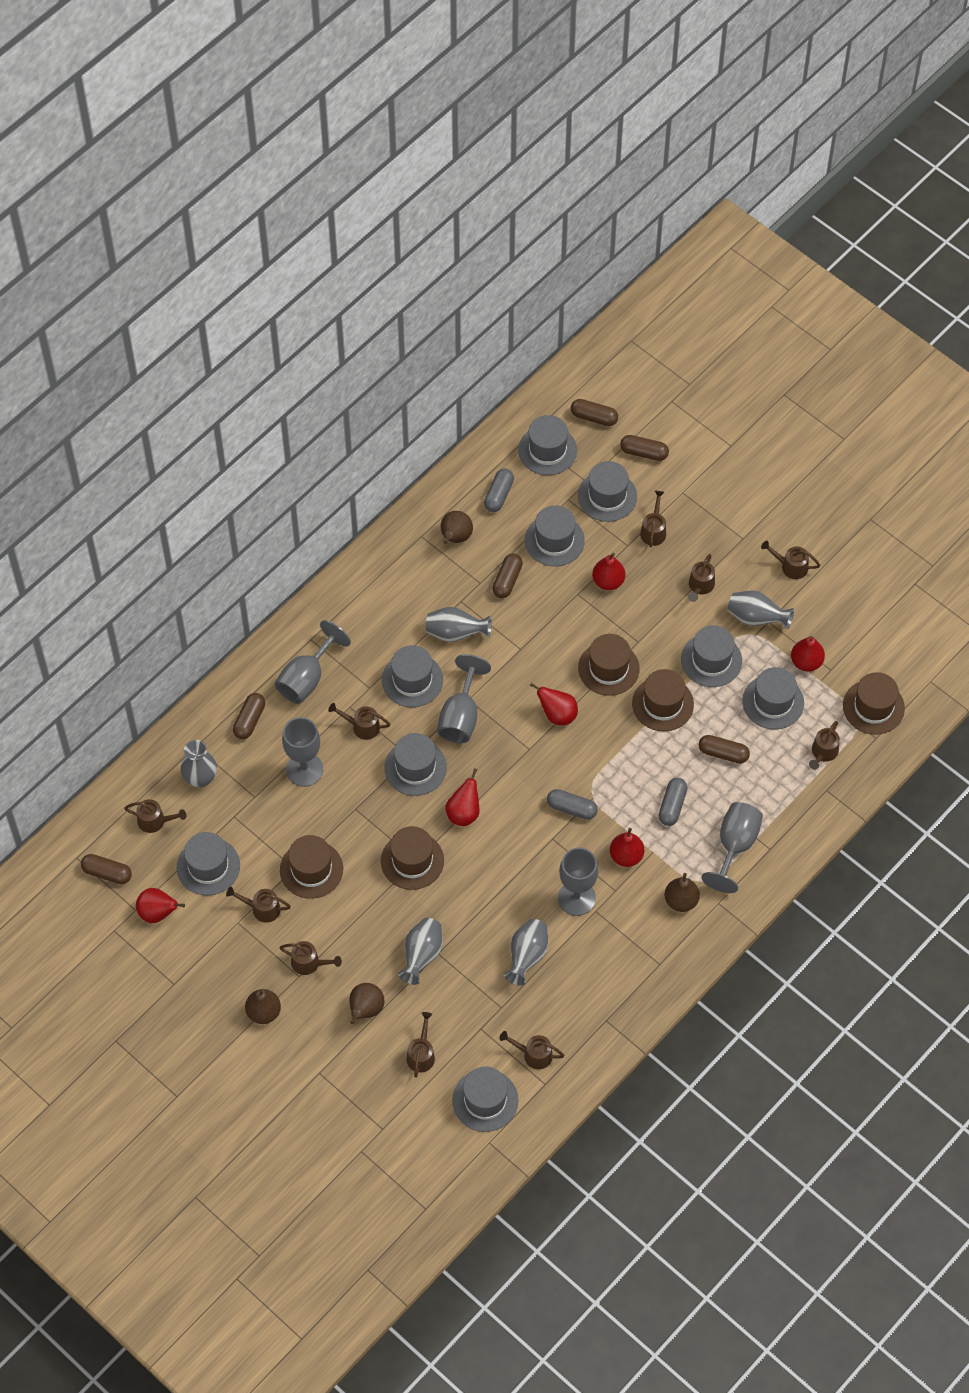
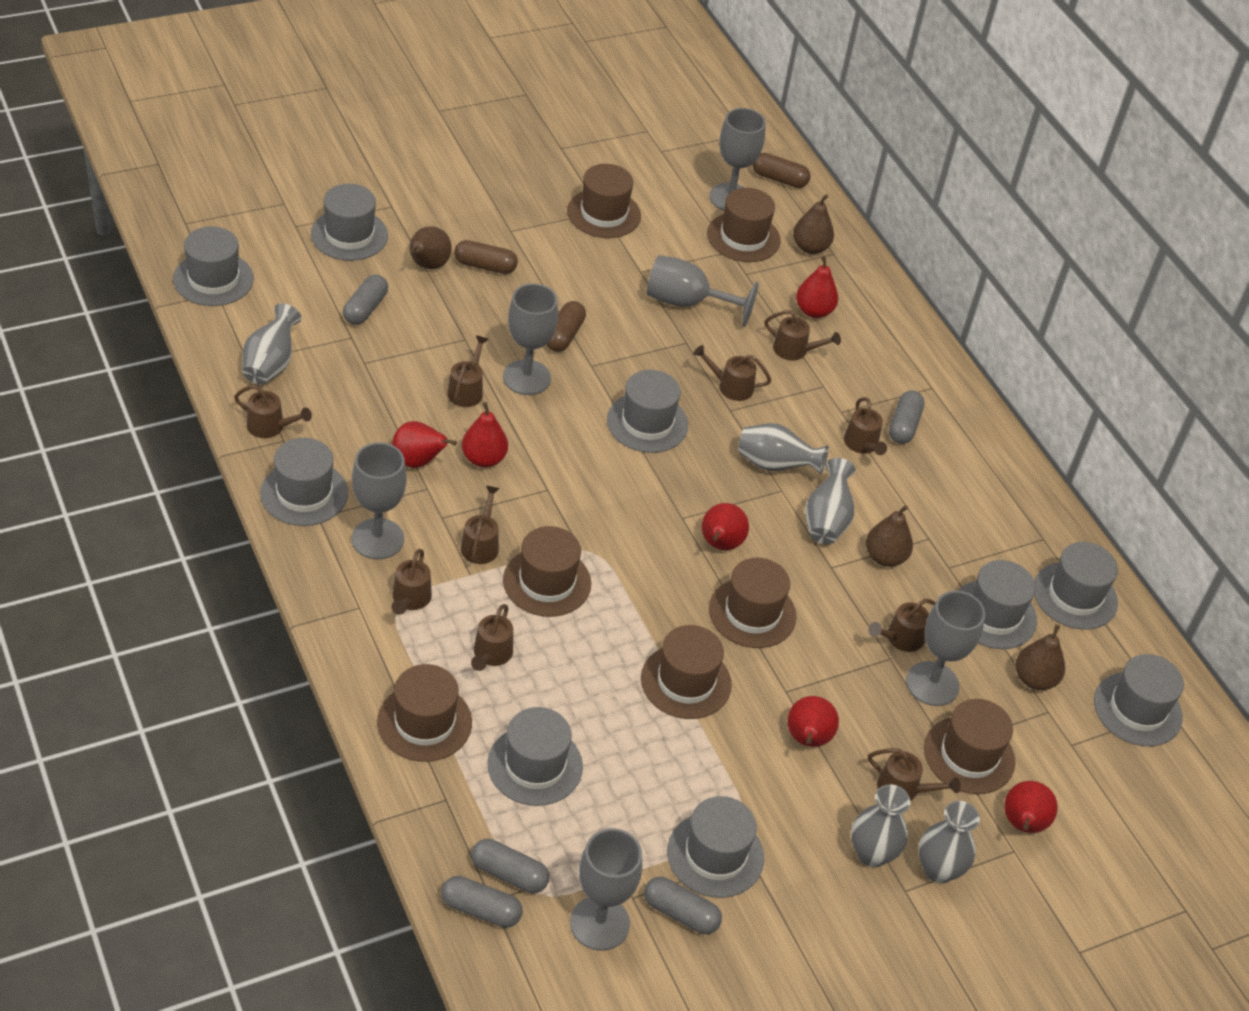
brown capsule: 6 -> 3
brown hat: 5 -> 7
grey capsule: 3 -> 5
grey goblet: 5 -> 6

